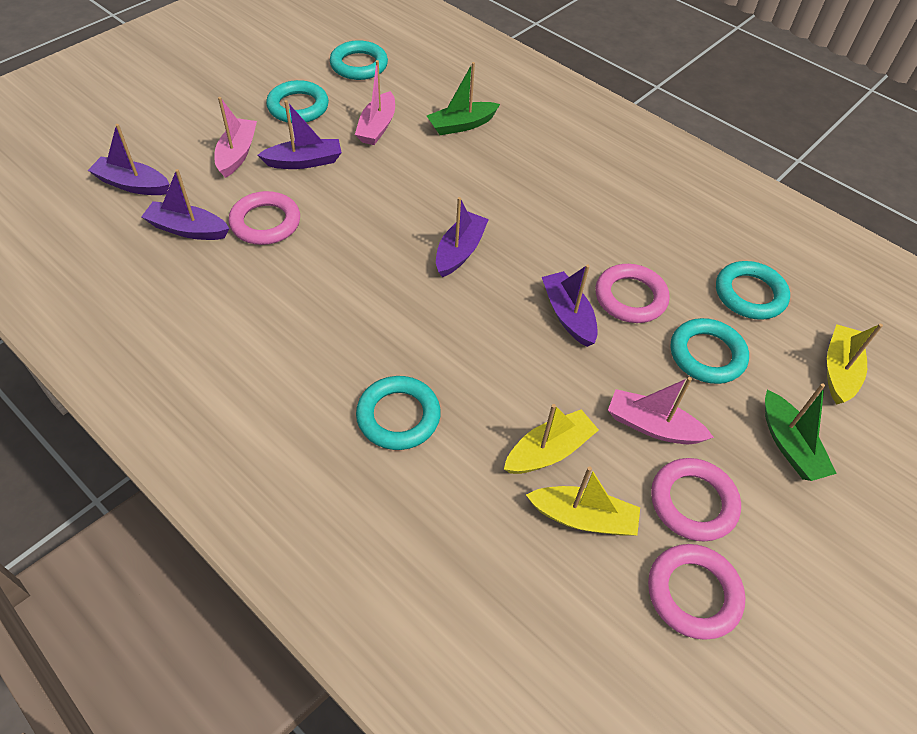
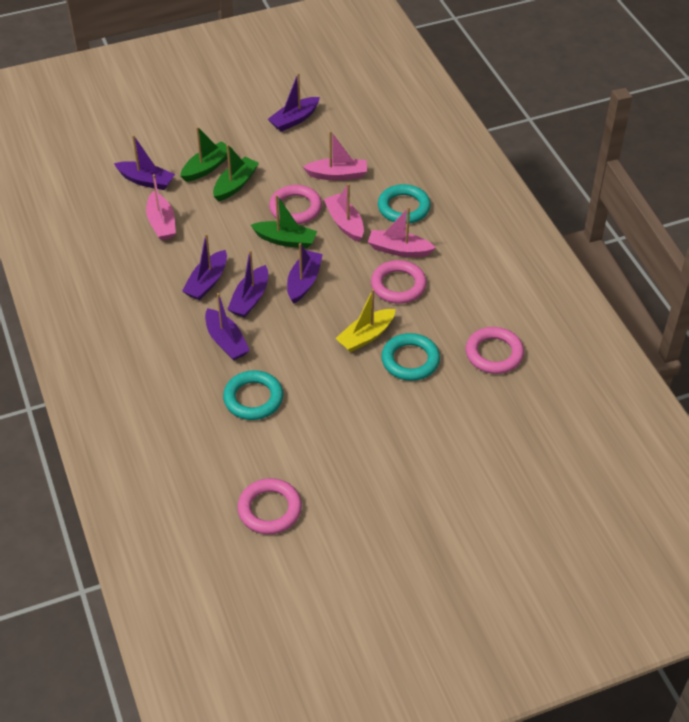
green boat: 2 -> 3
pink boat: 3 -> 4
purple boat: 5 -> 6
turquoise ring: 5 -> 3
yellow boat: 3 -> 1

